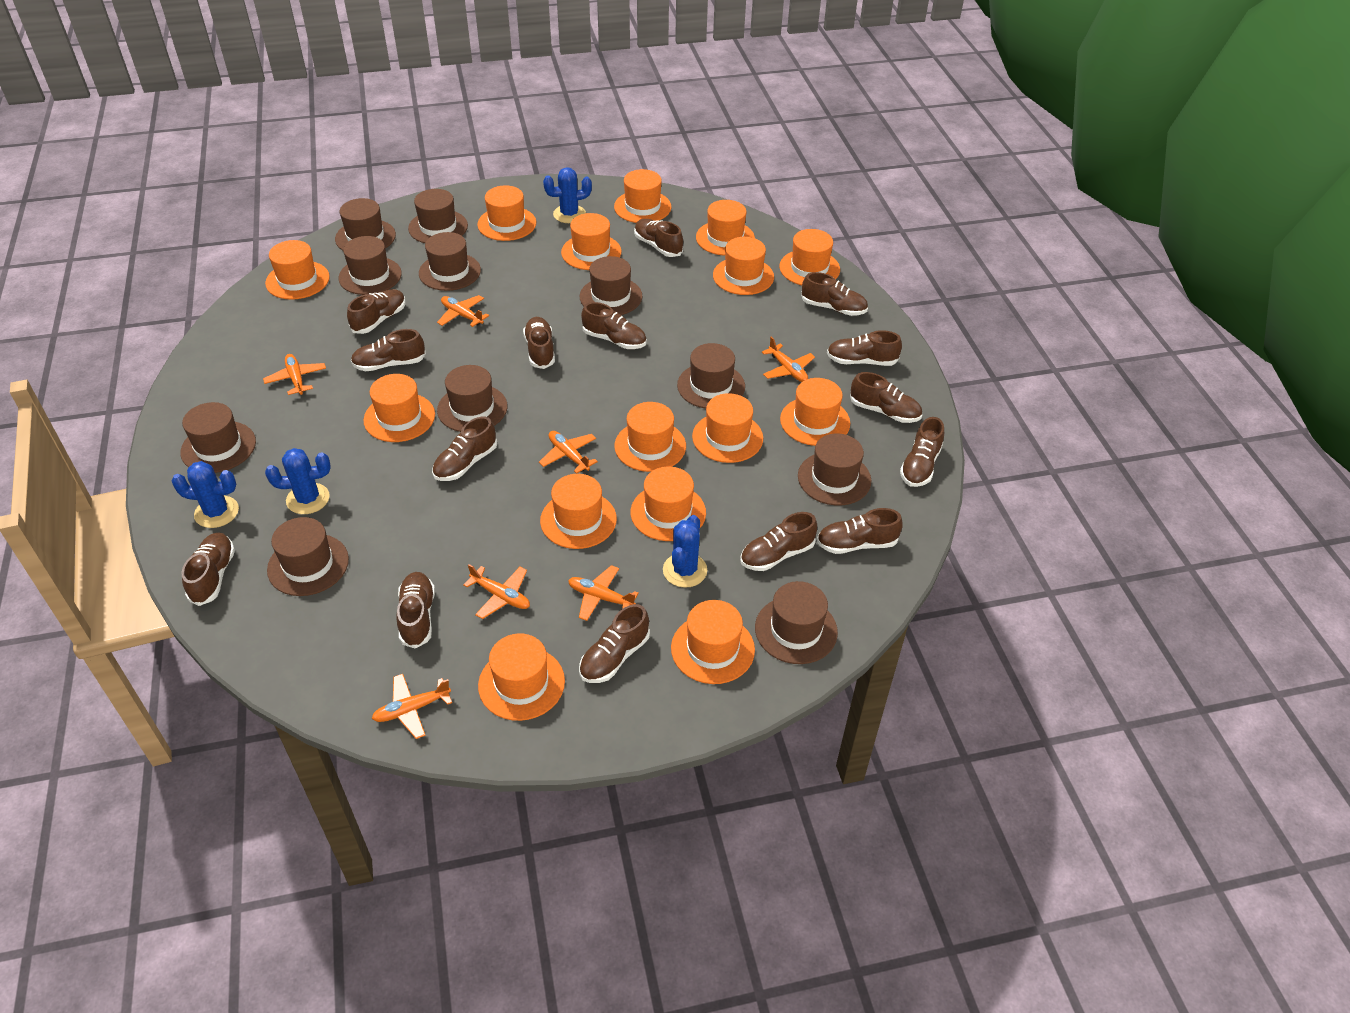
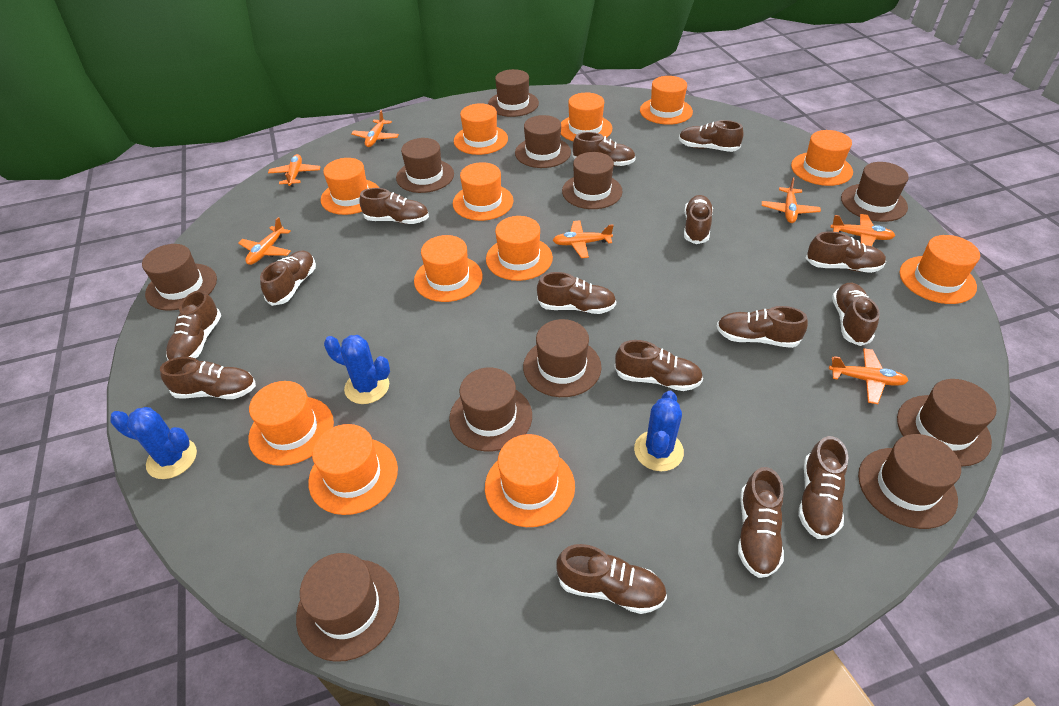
blue cactus: 4 -> 3
orange hat: 15 -> 12

